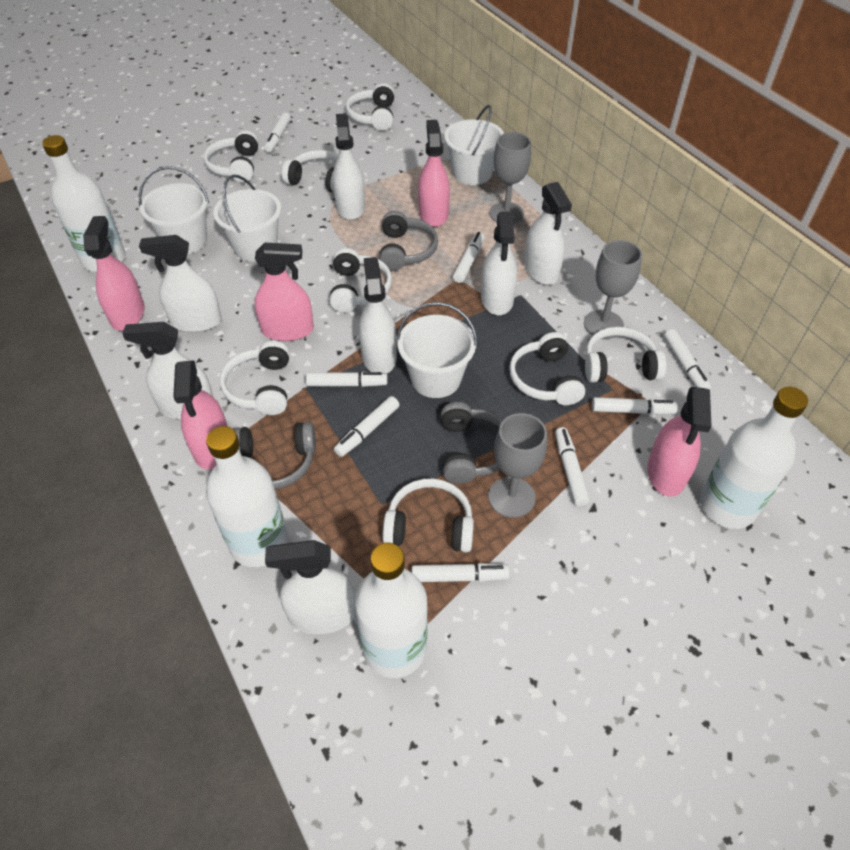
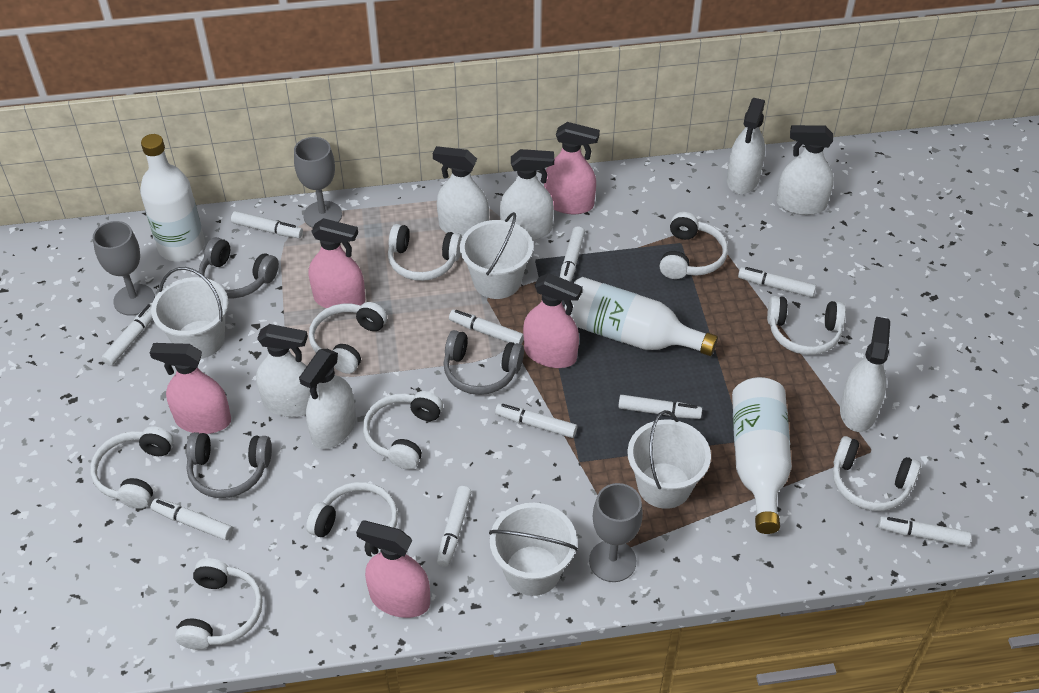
white bottle: 4 -> 3
white headphones: 8 -> 9
white marker: 8 -> 10

